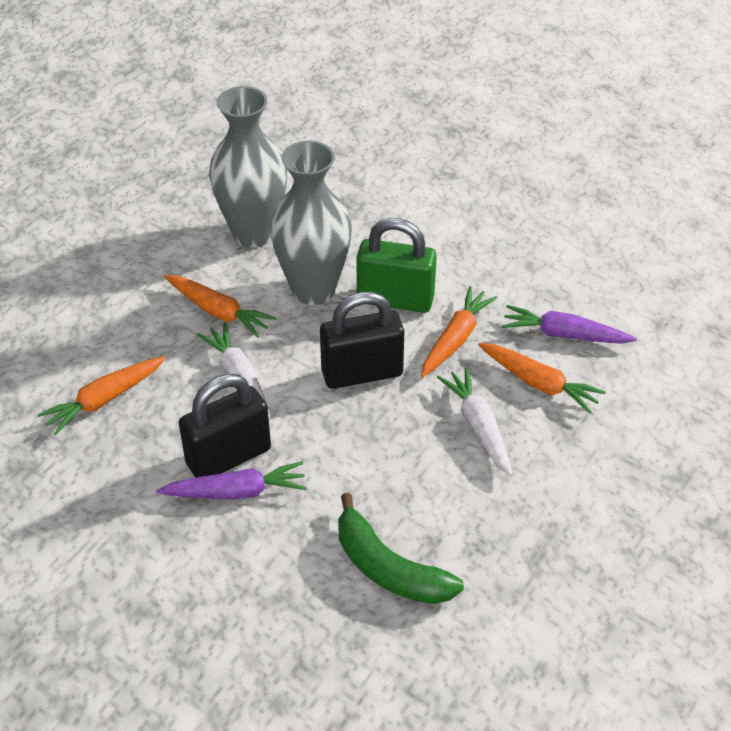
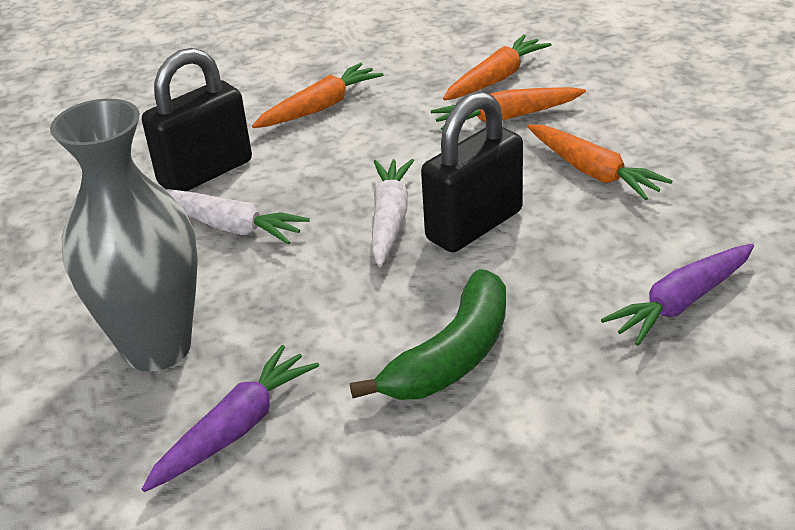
green padlock: 1 -> 0
grey vase: 2 -> 1

